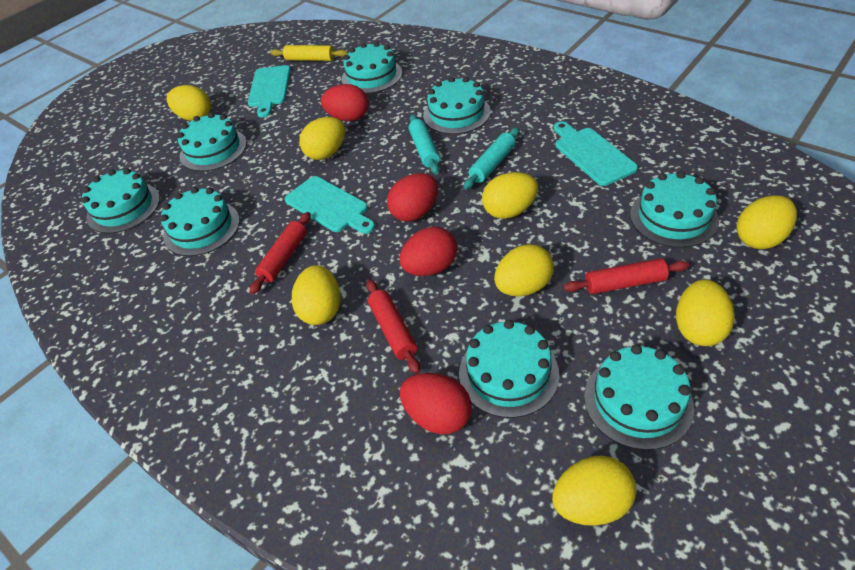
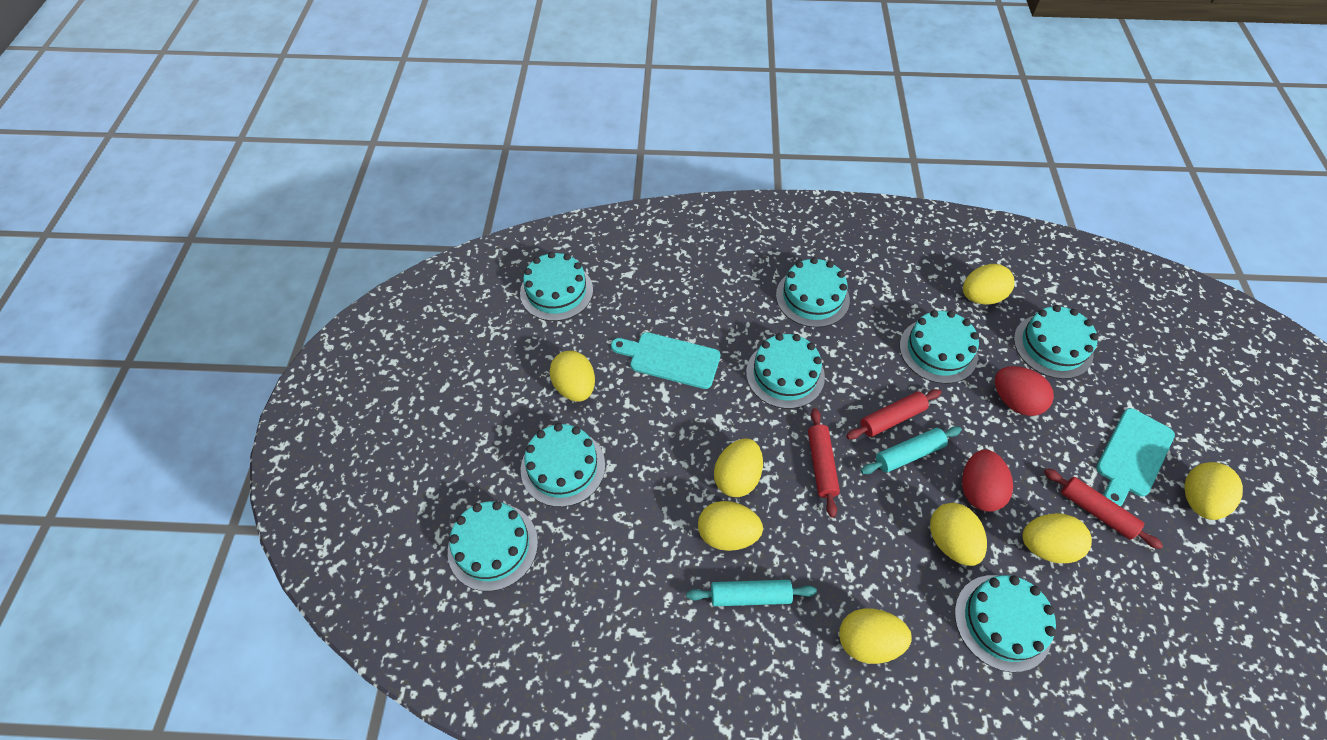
red egg: 4 -> 2
turquoise cutting board: 3 -> 2
yellow rolling pin: 1 -> 0

